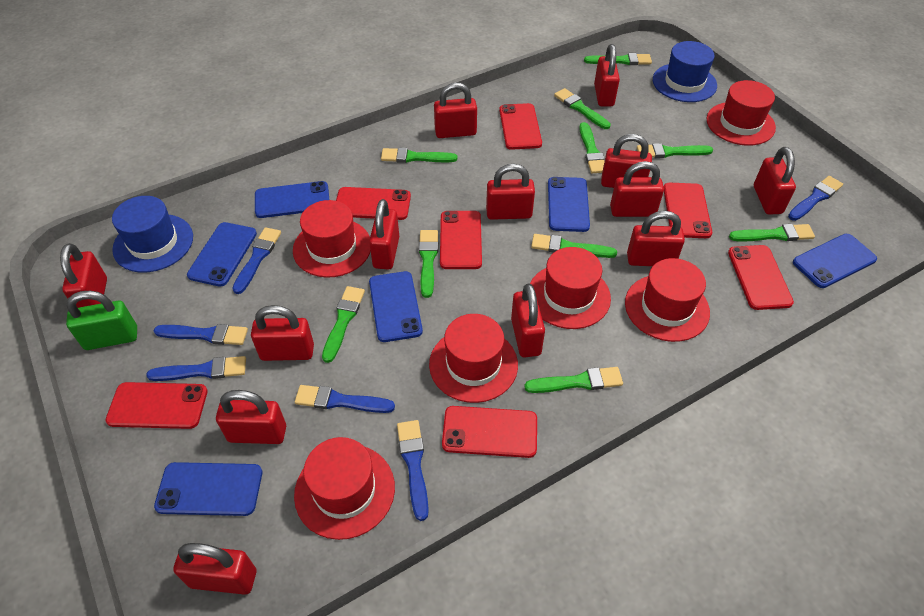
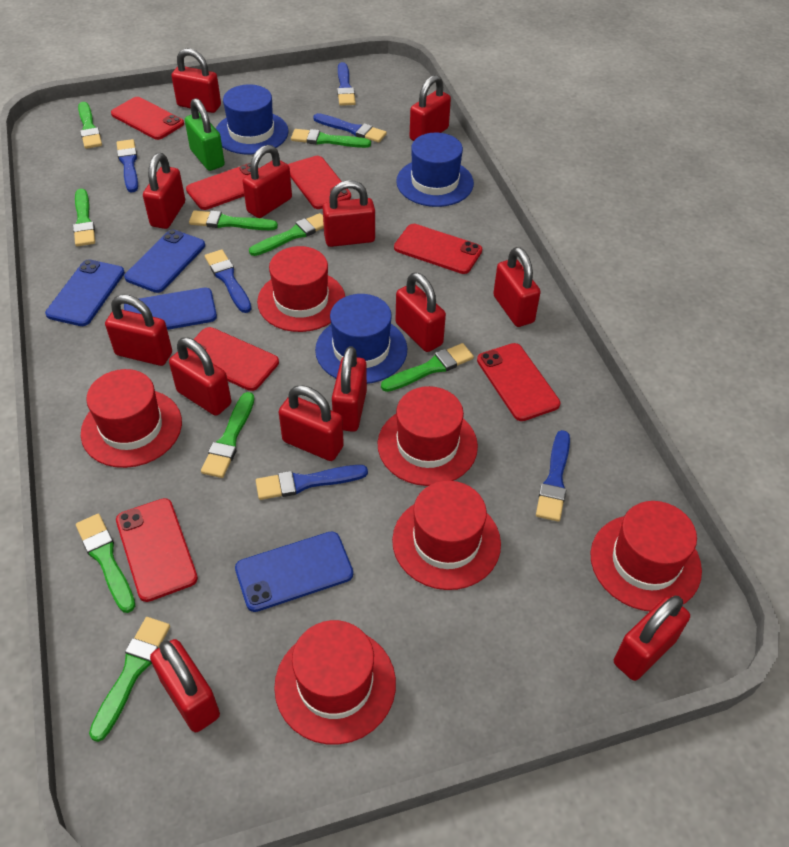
blue hat: 2 -> 3
blue phone: 6 -> 4
green brush: 10 -> 9

